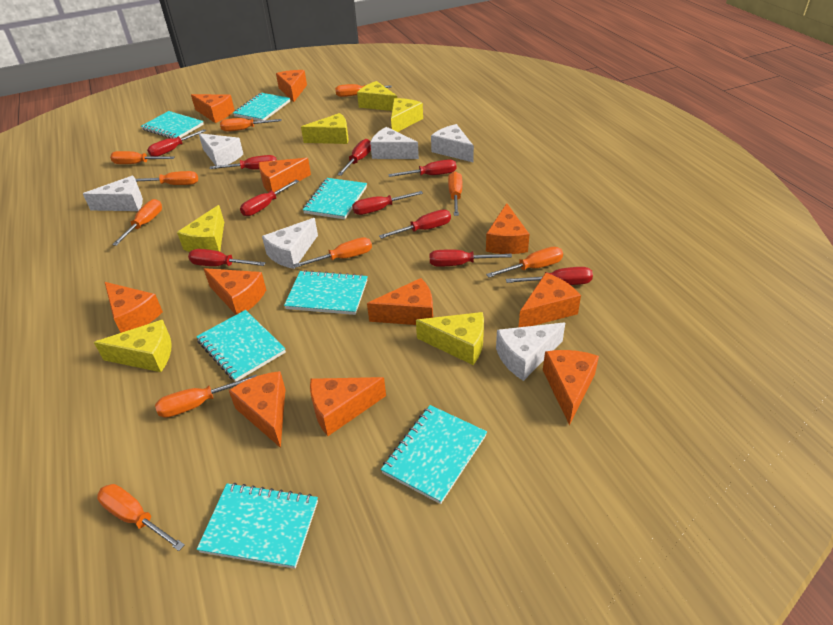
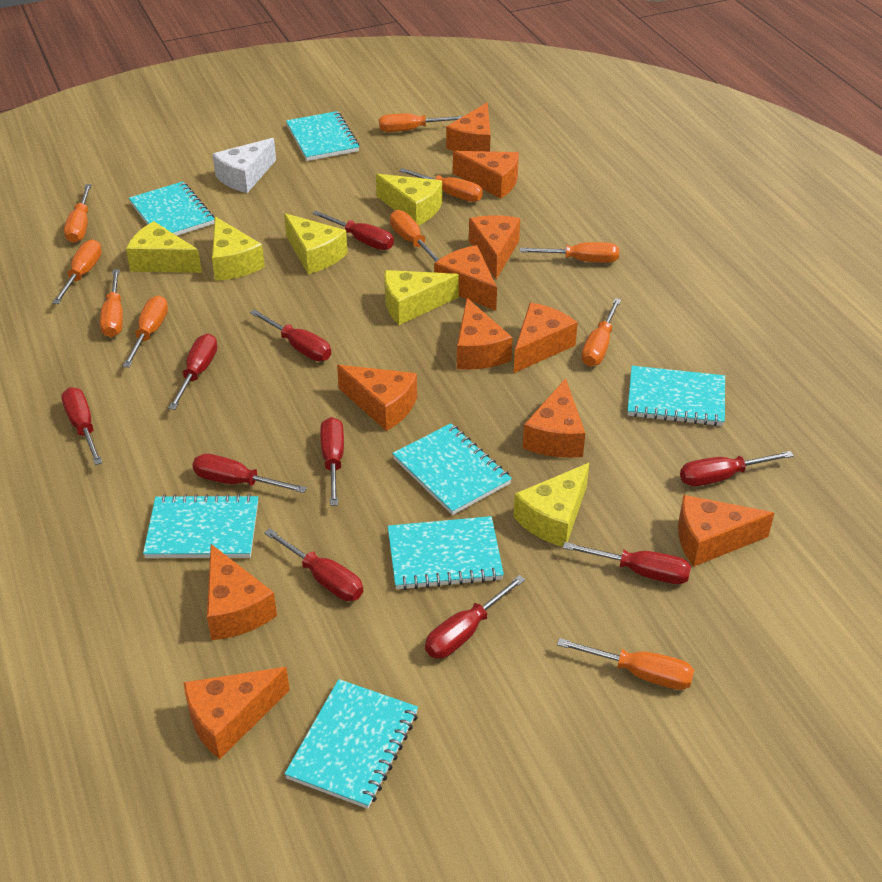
white cheese: 6 -> 1

